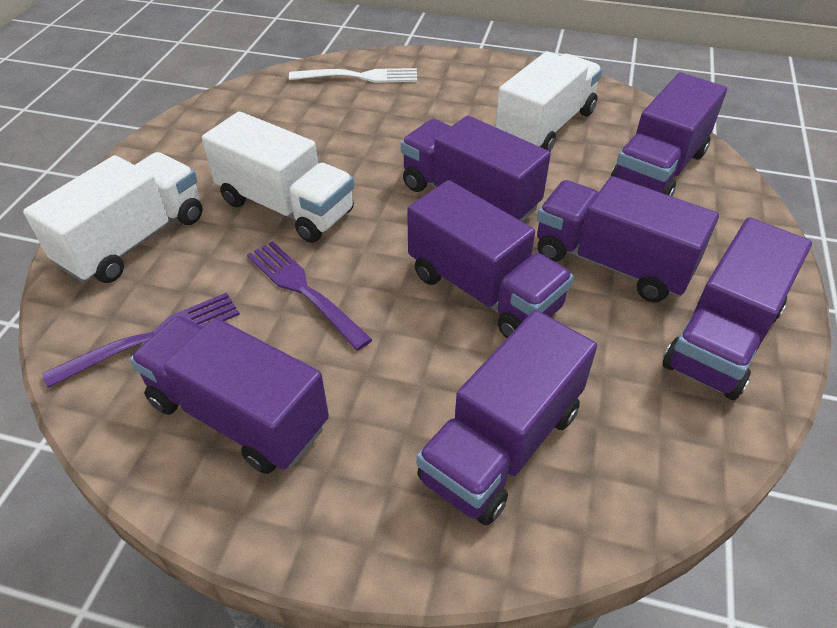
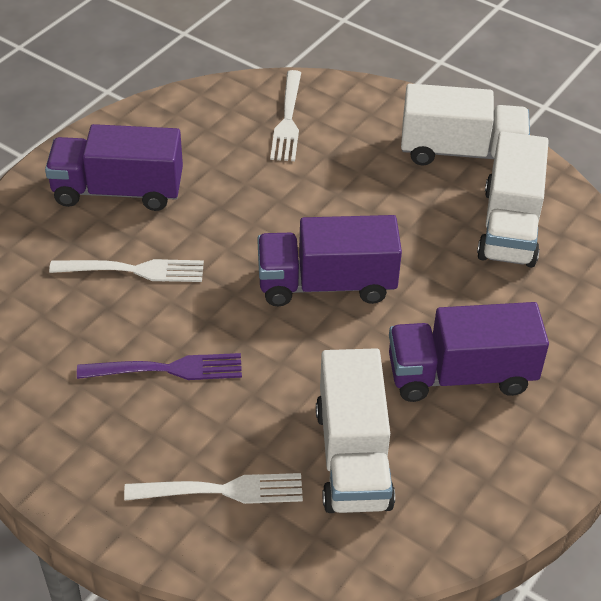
purple fork: 2 -> 1
purple truck: 7 -> 3
white fork: 1 -> 3

